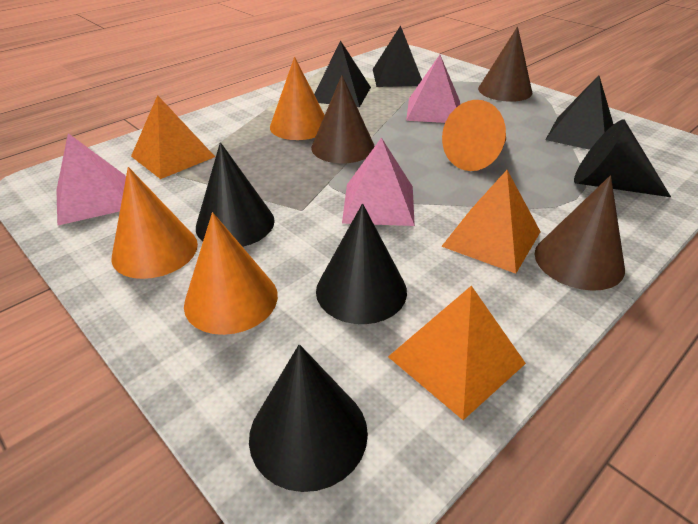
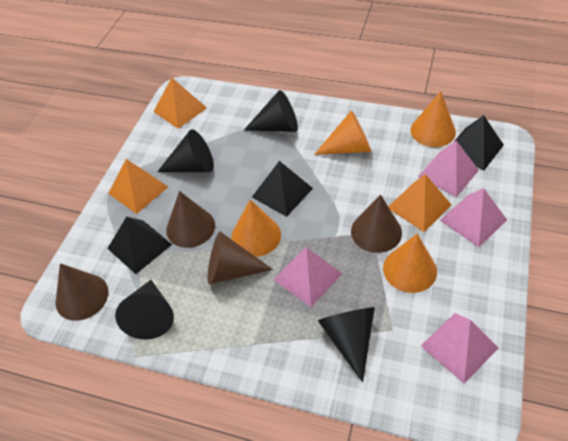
brown cone: 3 -> 4
pink pyramid: 3 -> 4

